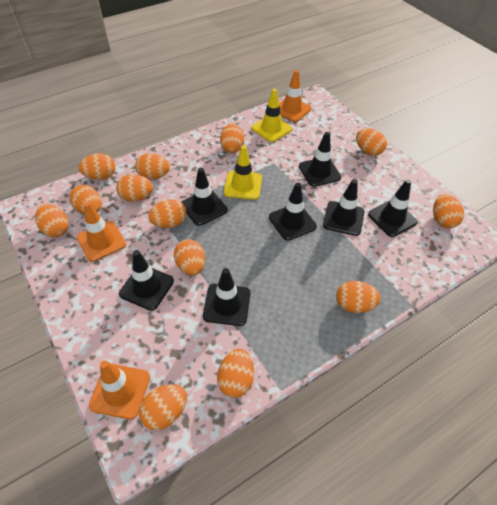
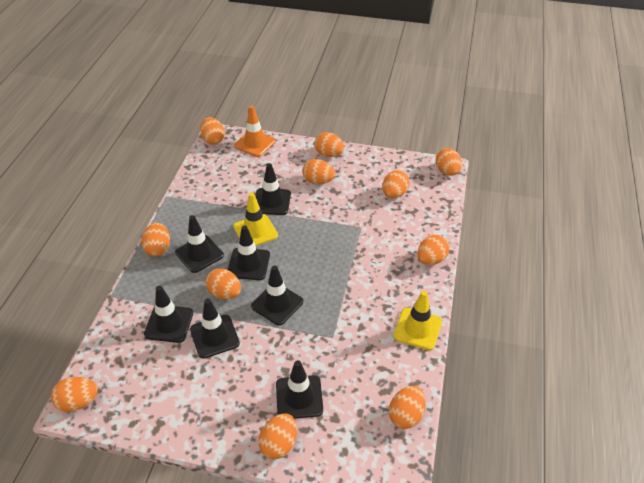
orange egg: 13 -> 11
orange traffic cone: 3 -> 1

